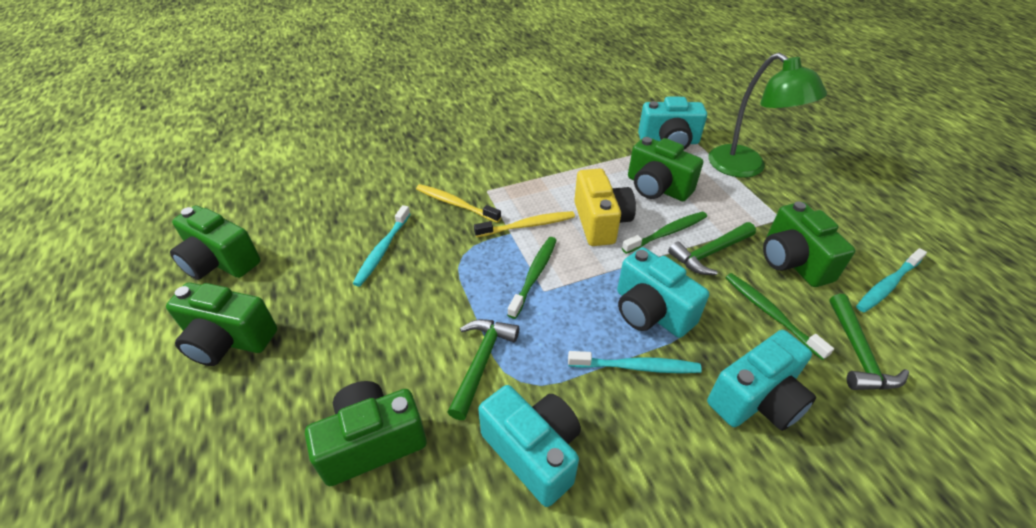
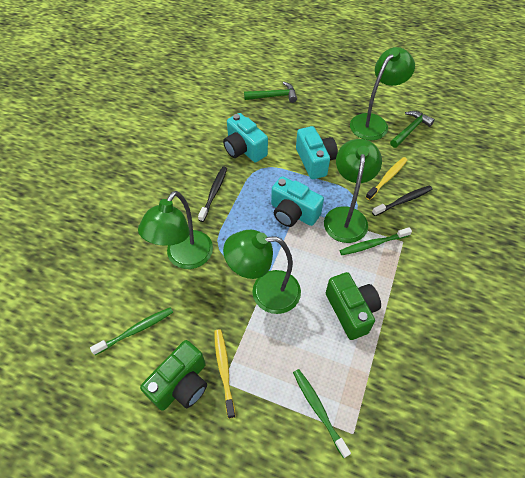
black toothbrush: 0 -> 2
green camera: 5 -> 2
green hammer: 3 -> 2
green lamp: 1 -> 4
turquoise camera: 4 -> 3
turquoise toothbrush: 3 -> 0
yellow camera: 1 -> 0

